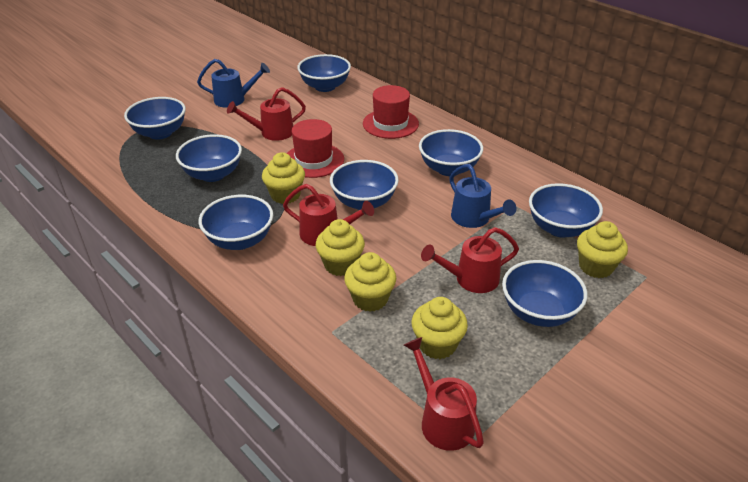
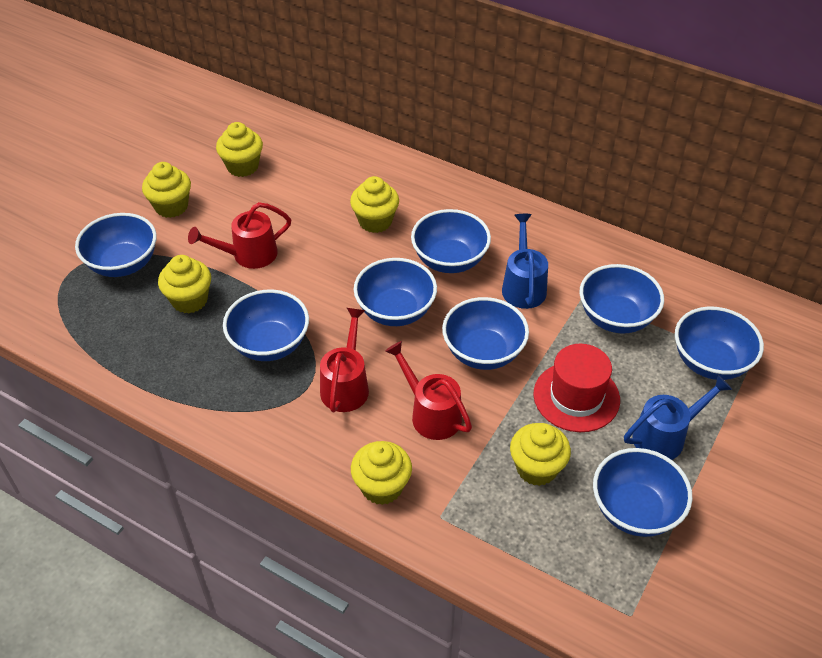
red hat: 2 -> 1
red watering can: 4 -> 3
yellow cupcake: 5 -> 6

